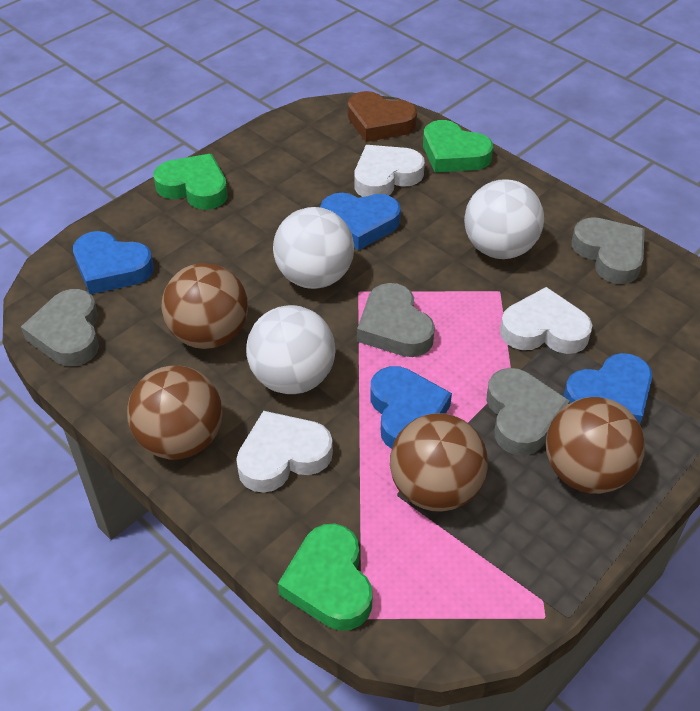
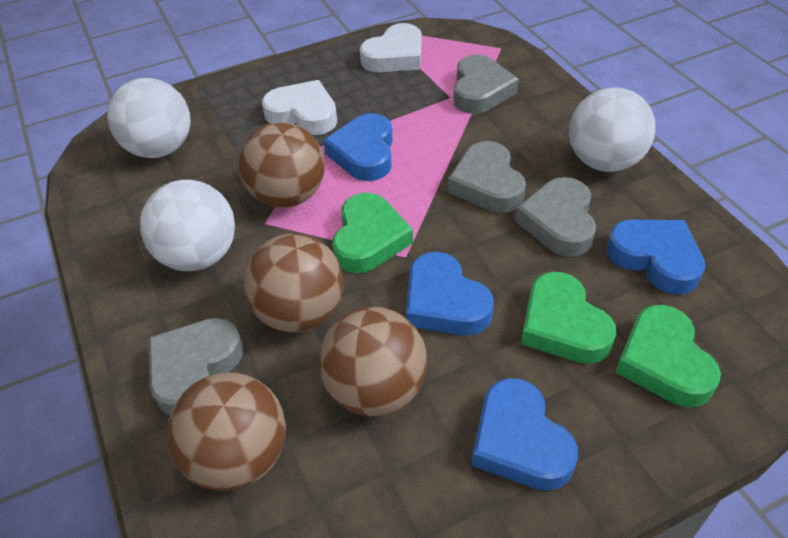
brown heart: 1 -> 0
white heart: 3 -> 2

